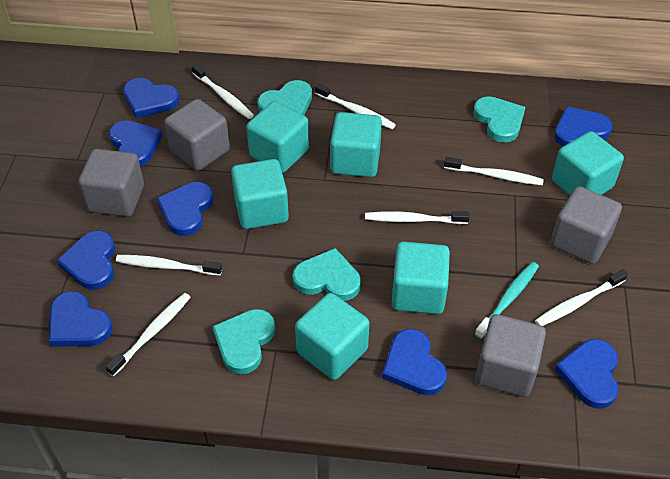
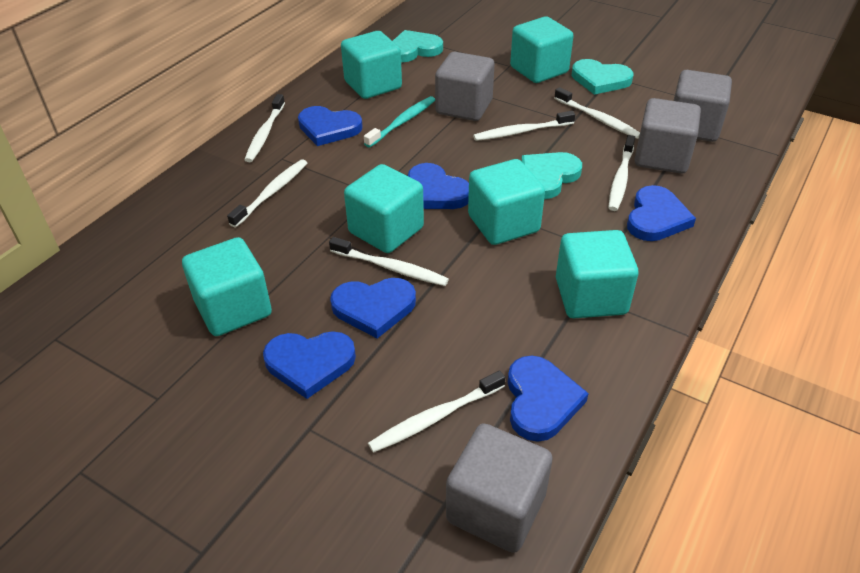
blue heart: 8 -> 6
turquoise heart: 4 -> 3

